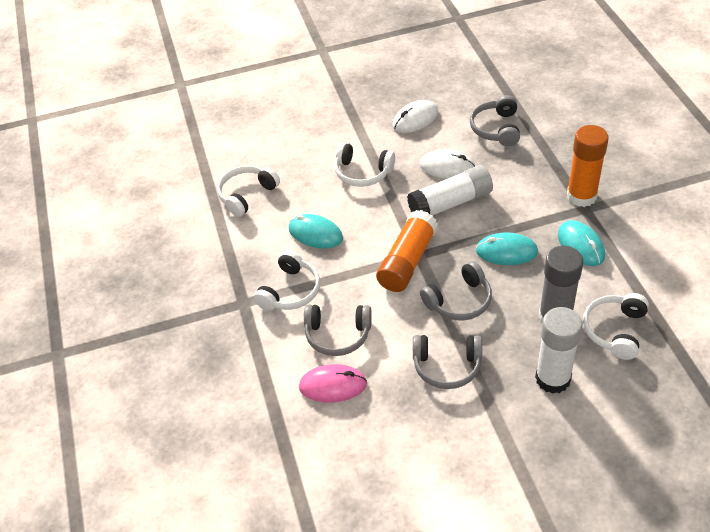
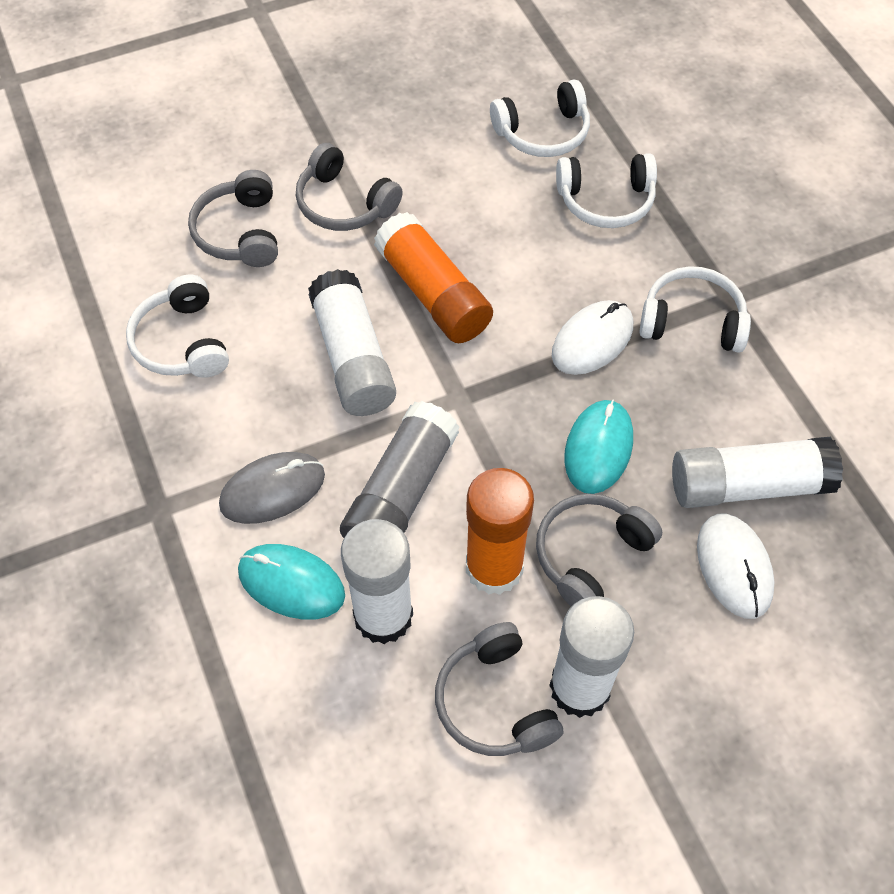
grey mouse: 0 -> 1
pink mouse: 1 -> 0
turquoise mouse: 3 -> 2
white glue stick: 2 -> 4

